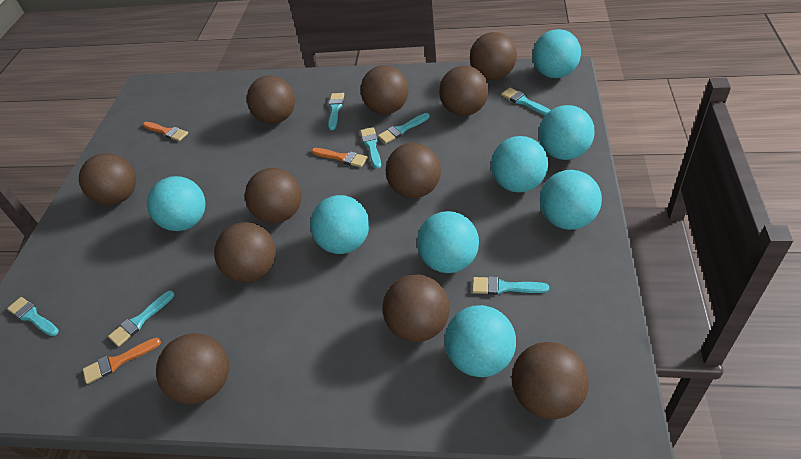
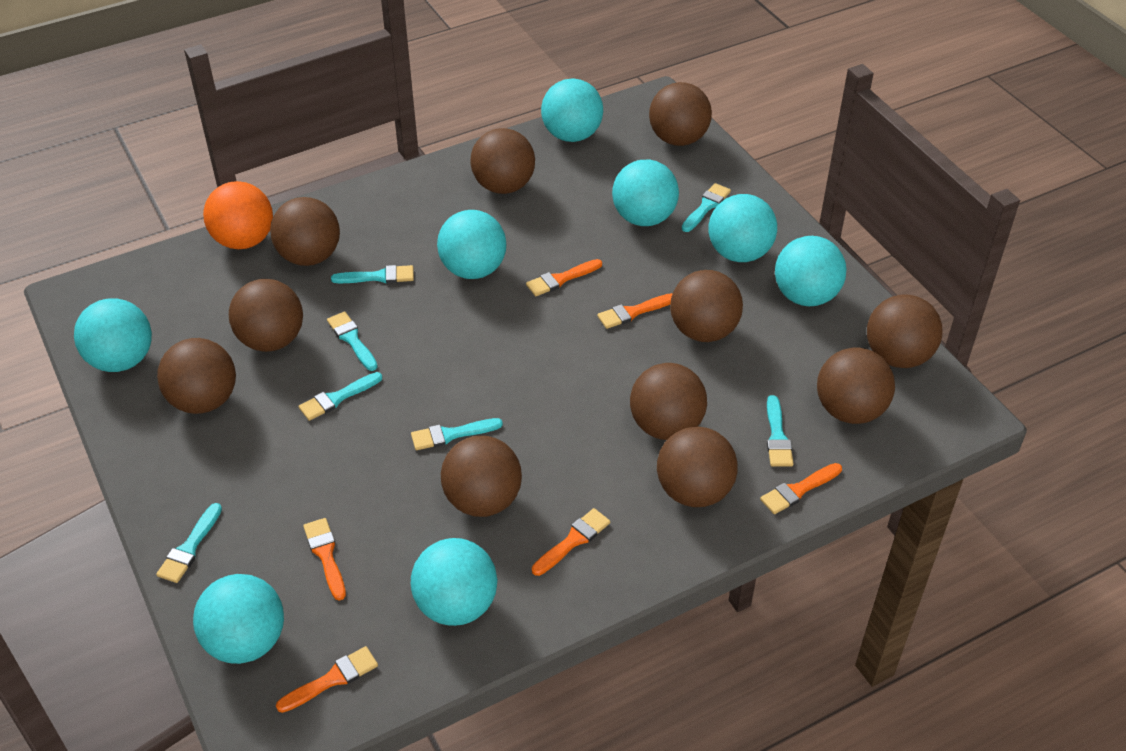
orange ball: 0 -> 1
orange brush: 3 -> 6

